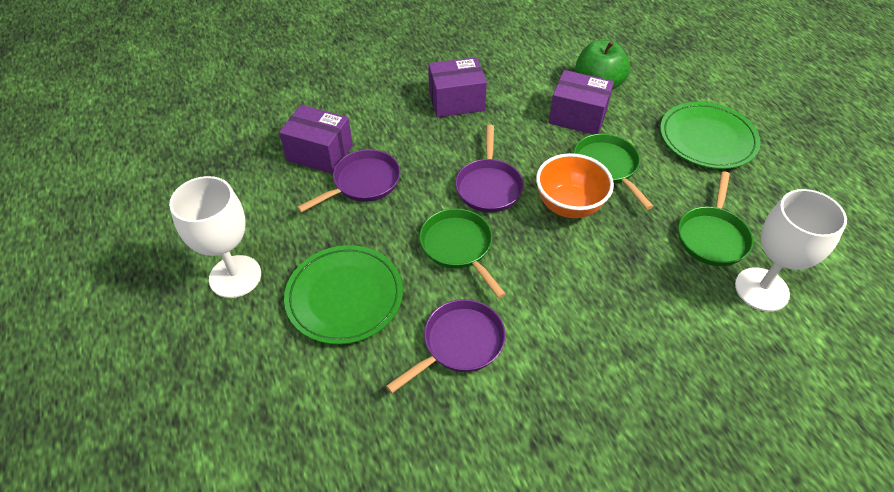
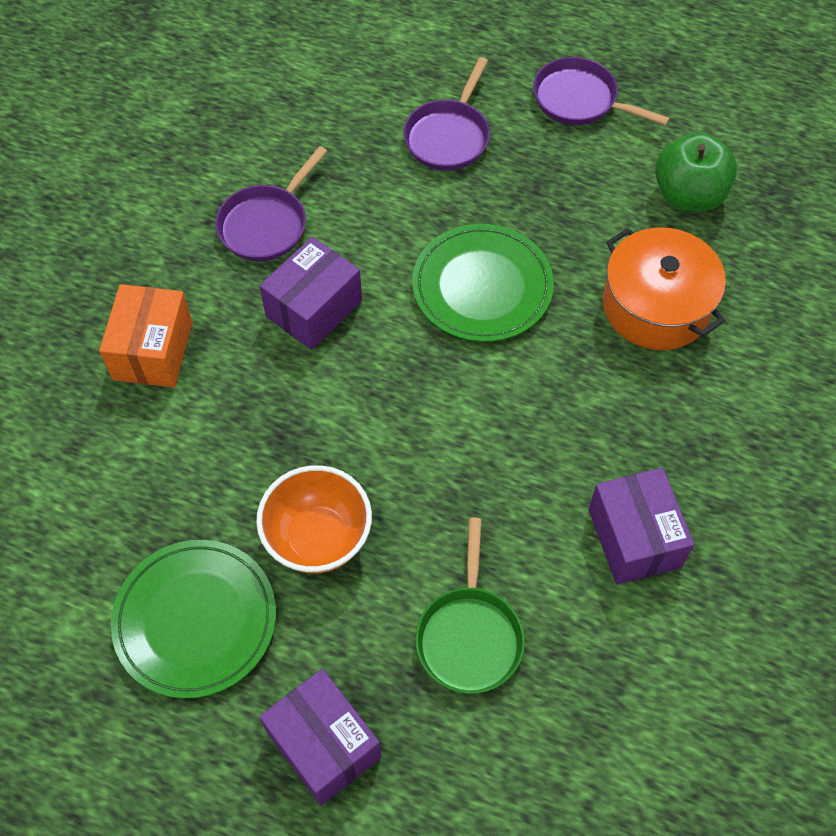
green pan: 3 -> 1
orange box: 0 -> 1
orange pot: 0 -> 1
white goblet: 2 -> 0

